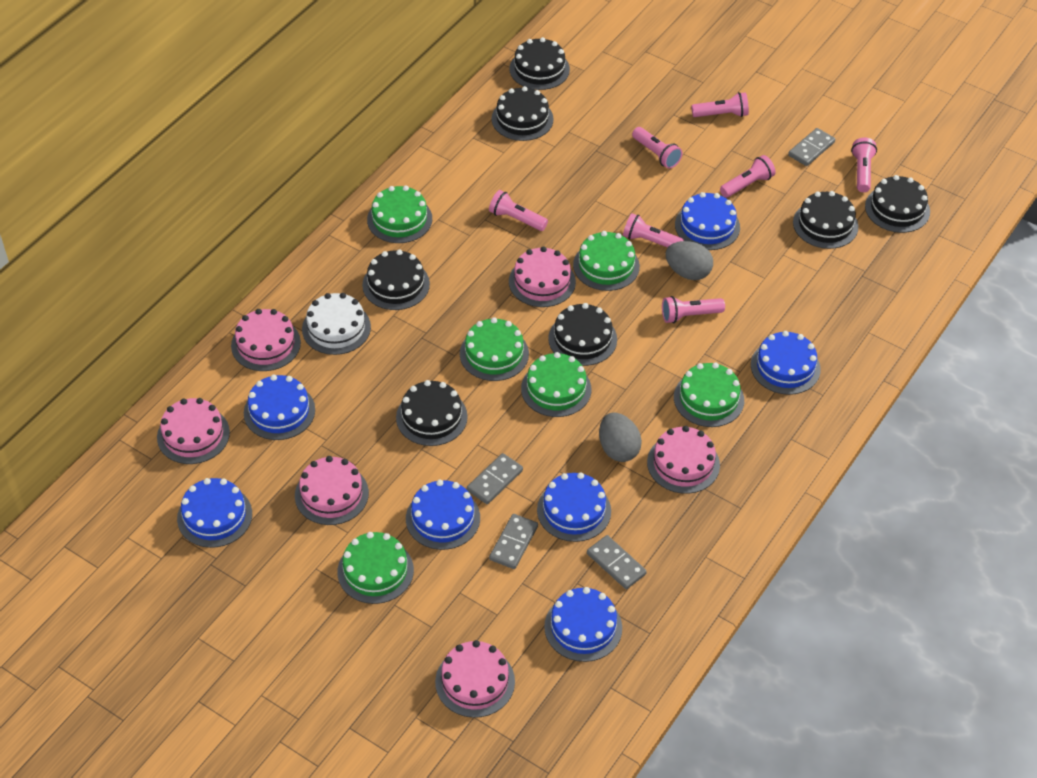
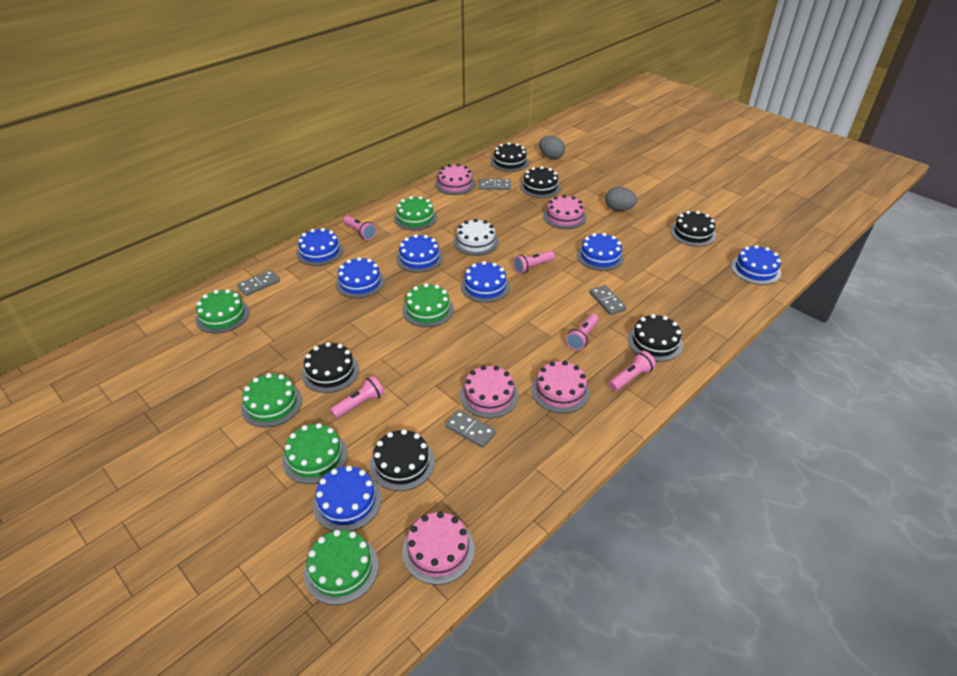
black cake: 7 -> 6
pink cake: 6 -> 5
pink flashlight: 7 -> 5

